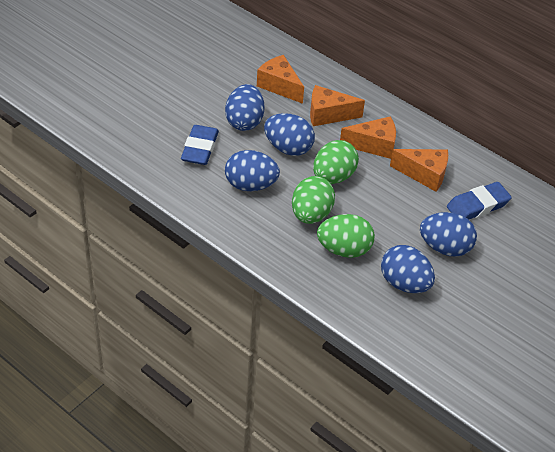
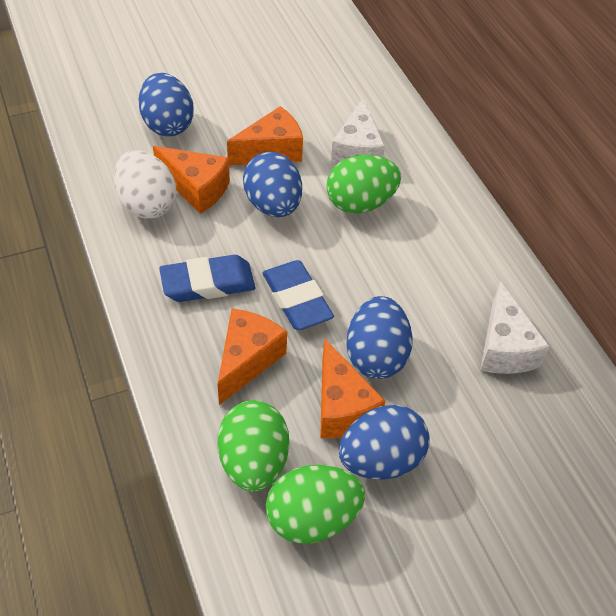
blue egg: 5 -> 4
white cheese: 0 -> 2
white egg: 0 -> 1

